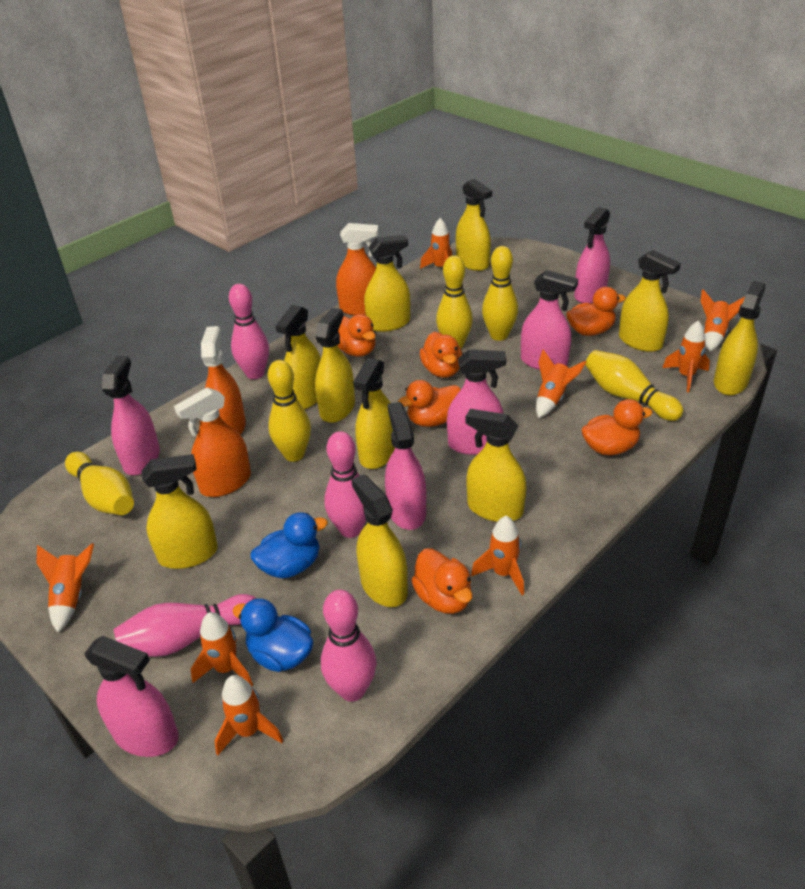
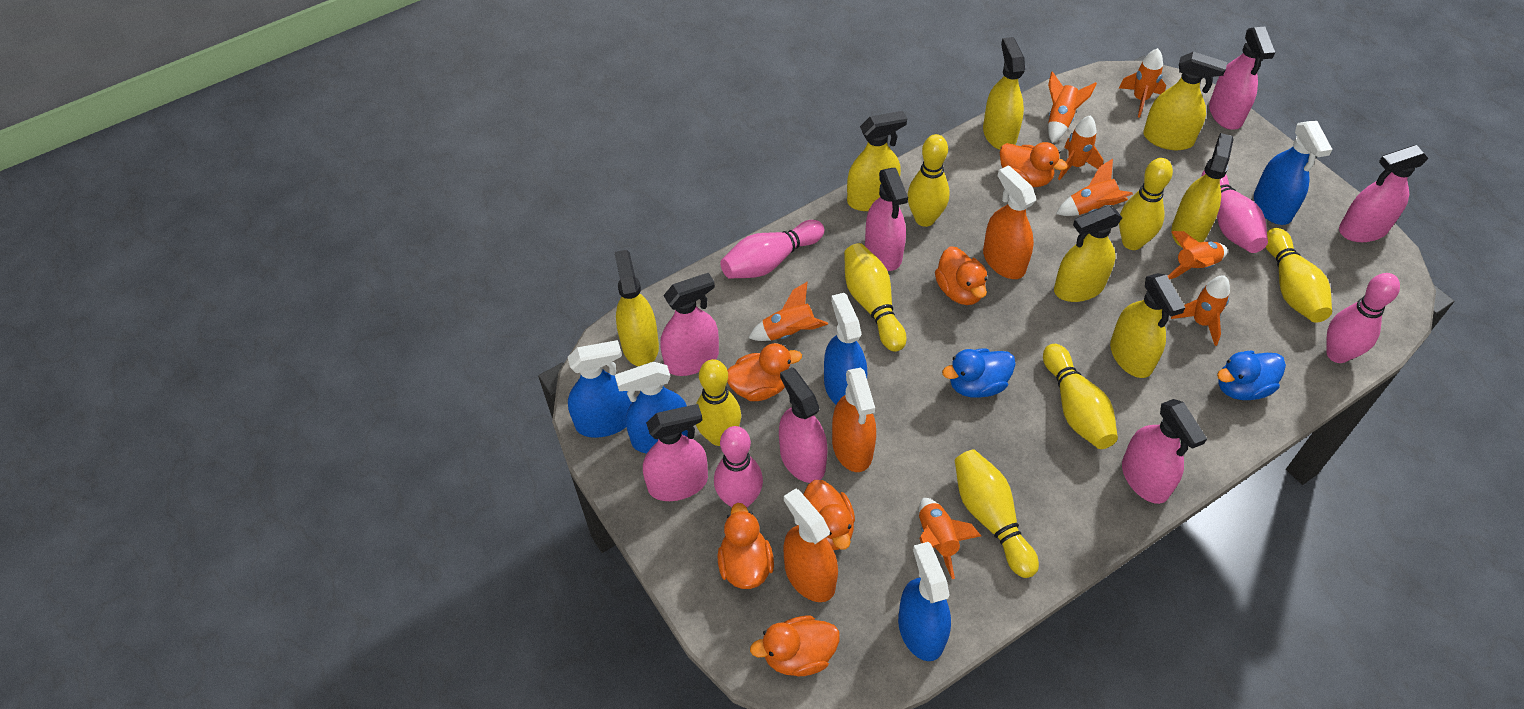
blue spray bottle: 0 -> 5
pink spray bottle: 6 -> 7
yellow bowling pin: 5 -> 7
yellow spray bottle: 10 -> 7

